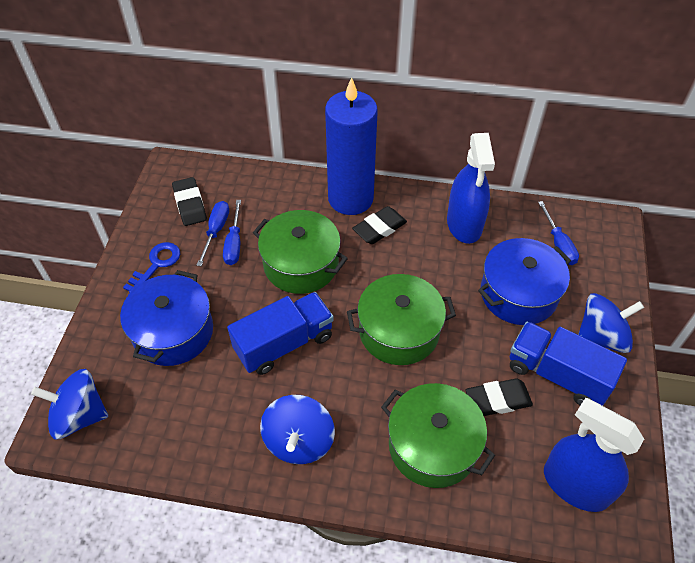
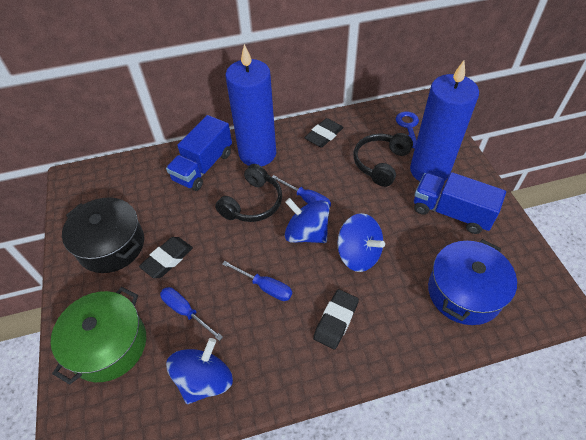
black headphones: 0 -> 2
black pot: 0 -> 1
blue candle: 1 -> 2
blue pot: 2 -> 1
blue spray bottle: 2 -> 0
green pot: 3 -> 1

